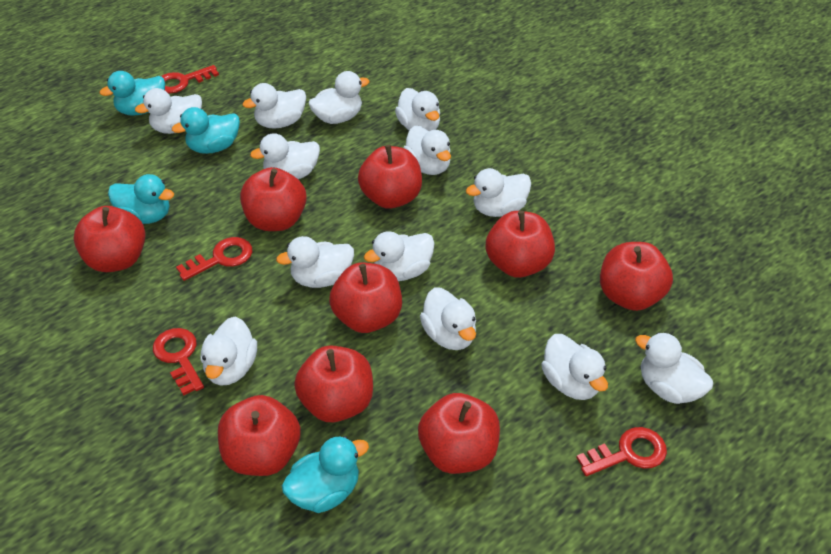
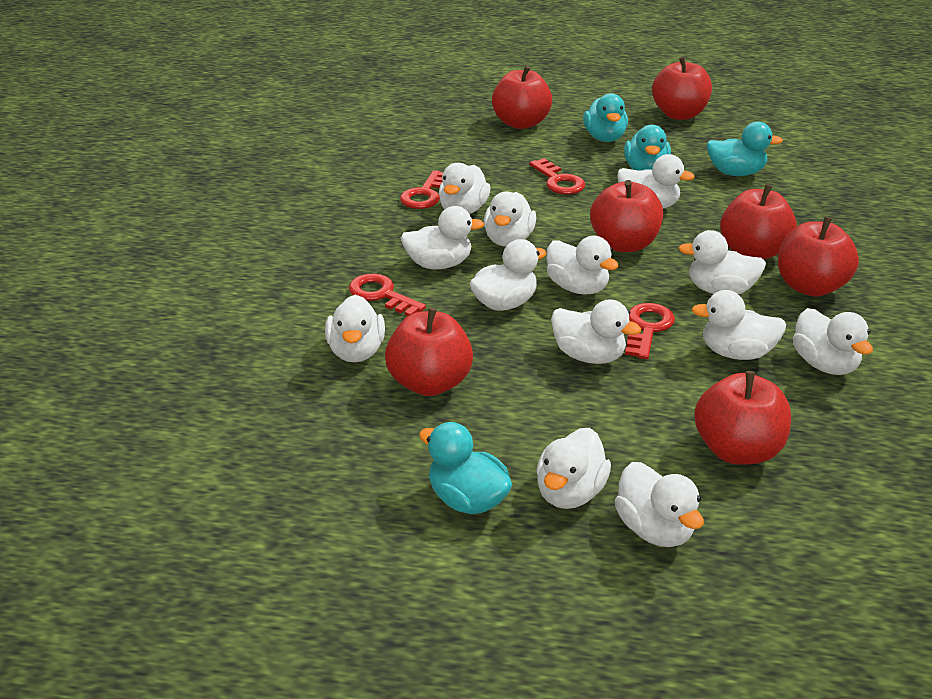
red apple: 9 -> 7

